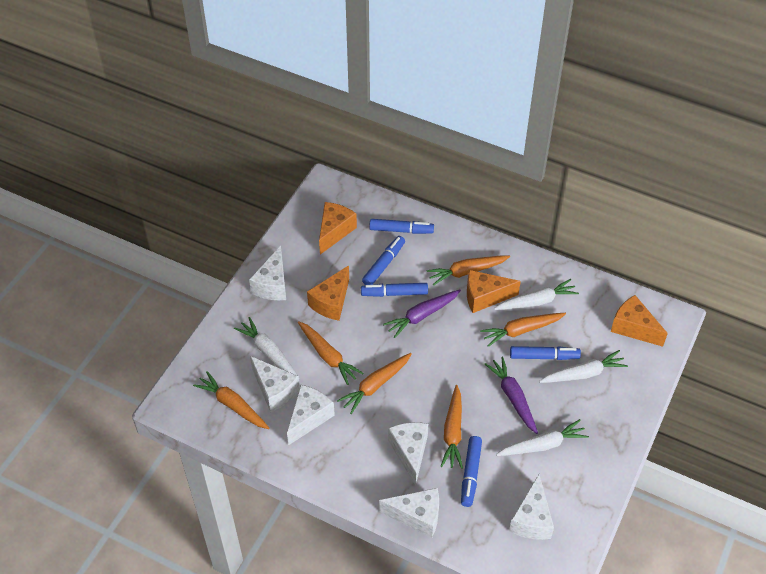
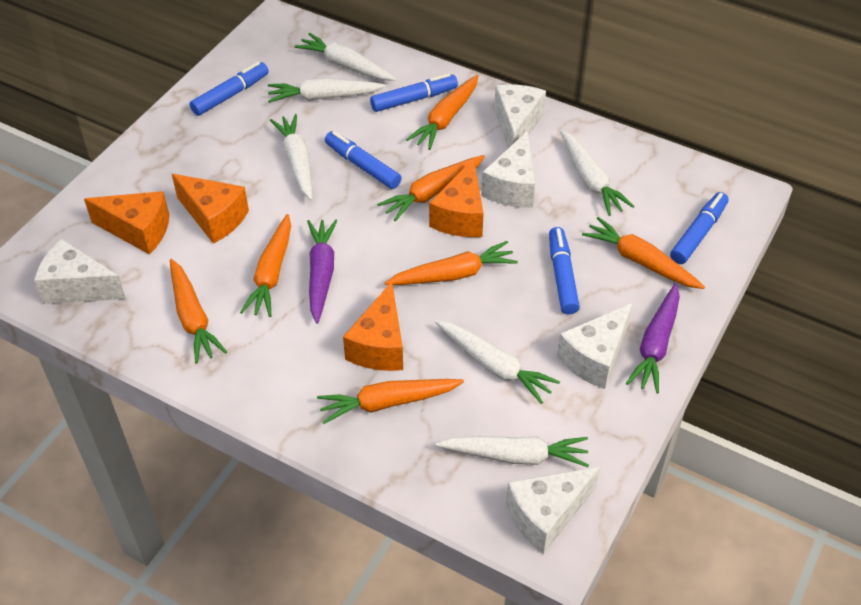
orange carrot: 6 -> 7
white carrot: 4 -> 6
white cheese: 6 -> 5

